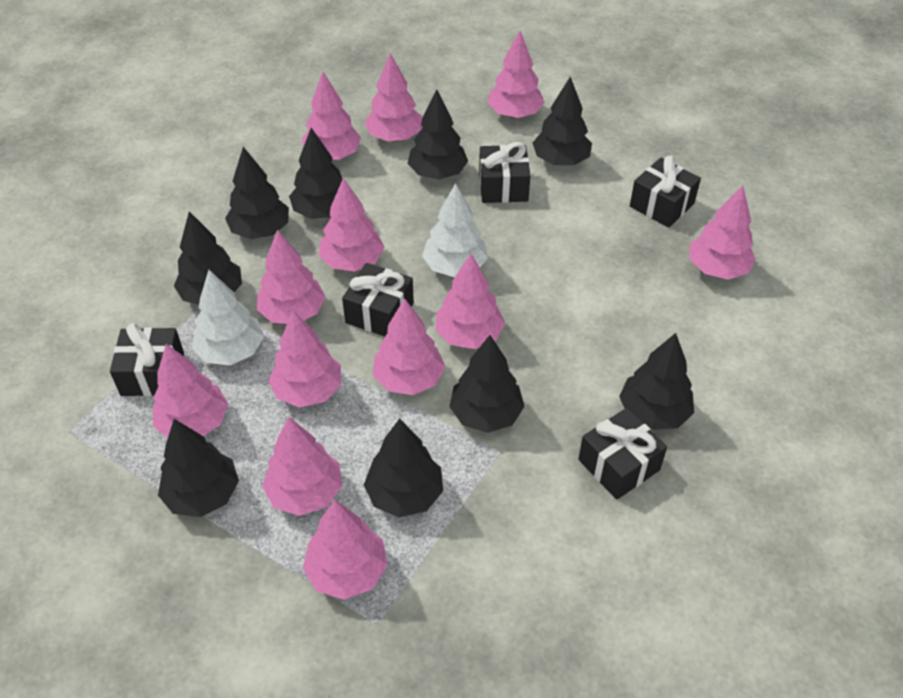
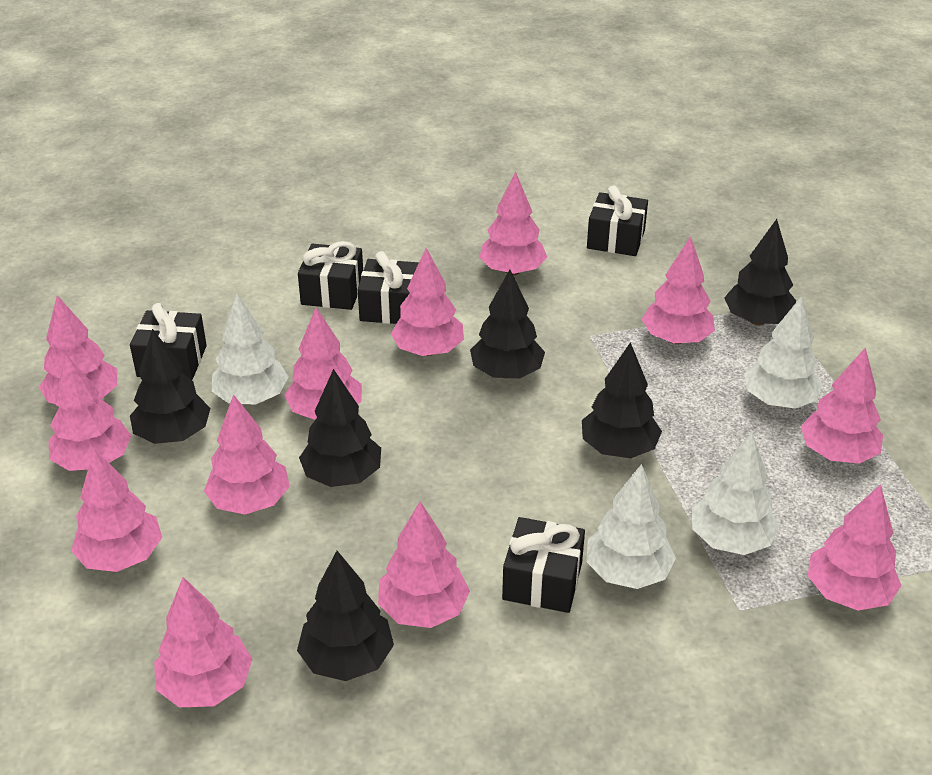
black tree: 9 -> 6
white tree: 2 -> 4

